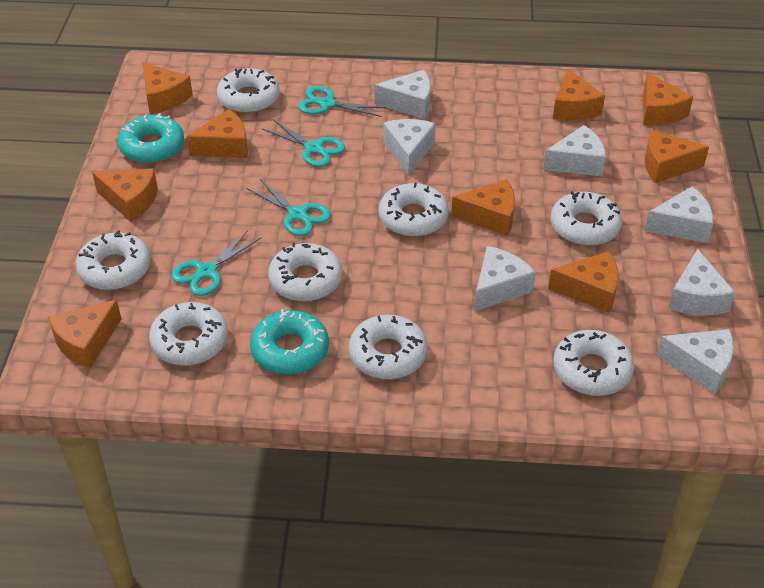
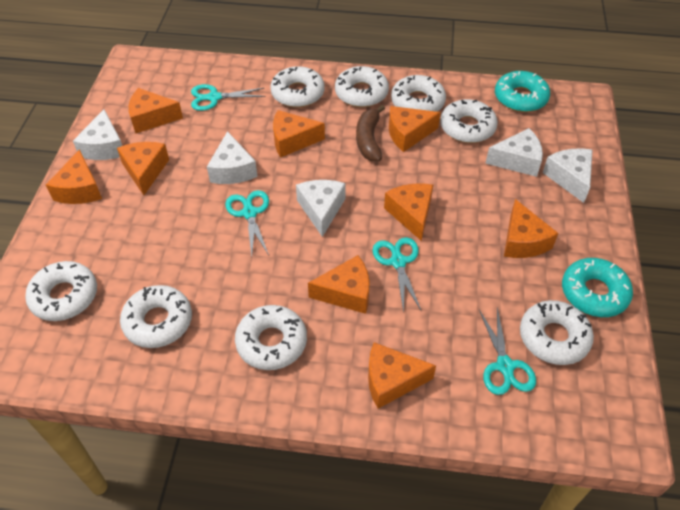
brown banana: 0 -> 1
white cheese: 7 -> 5

